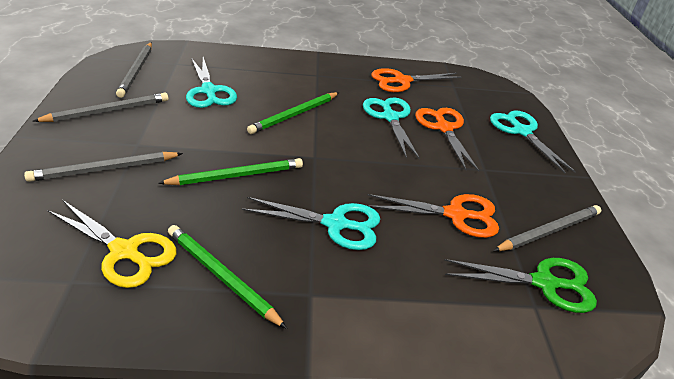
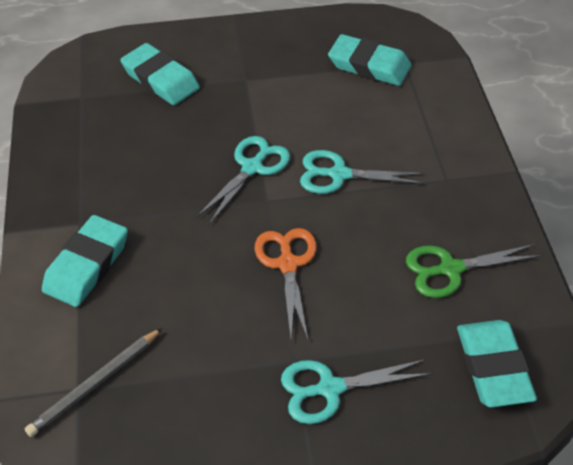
green pencil: 3 -> 0
grey pencil: 4 -> 1
orange scissors: 3 -> 1
turquoise eraser: 0 -> 4
turquoise scissors: 4 -> 3
yellow scissors: 1 -> 0

